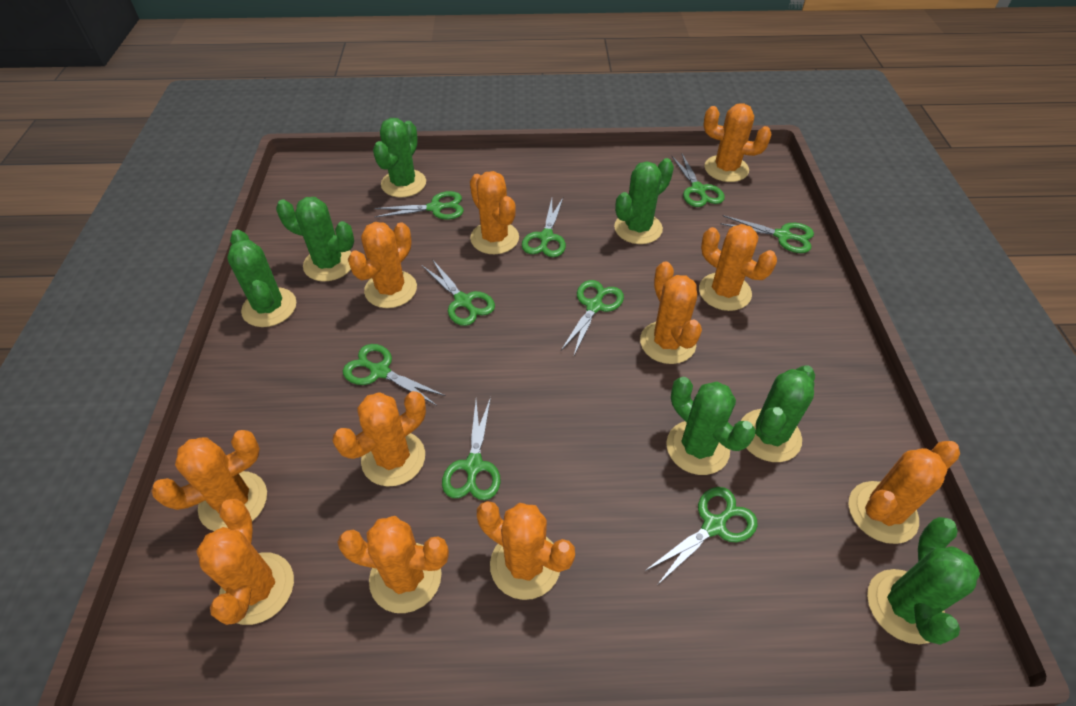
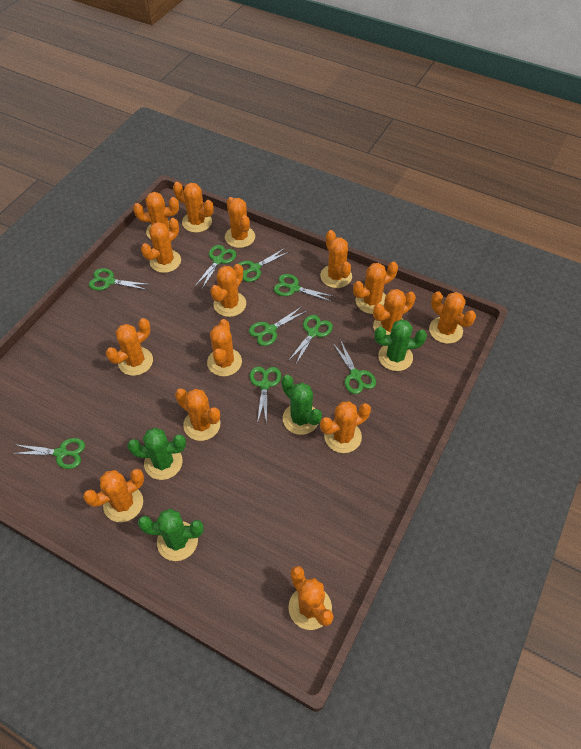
green cactus: 7 -> 4
orange cactus: 11 -> 15

